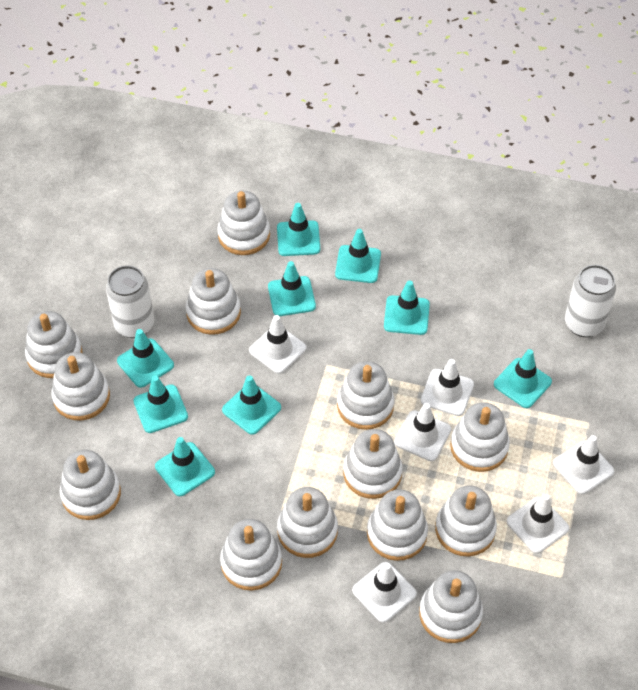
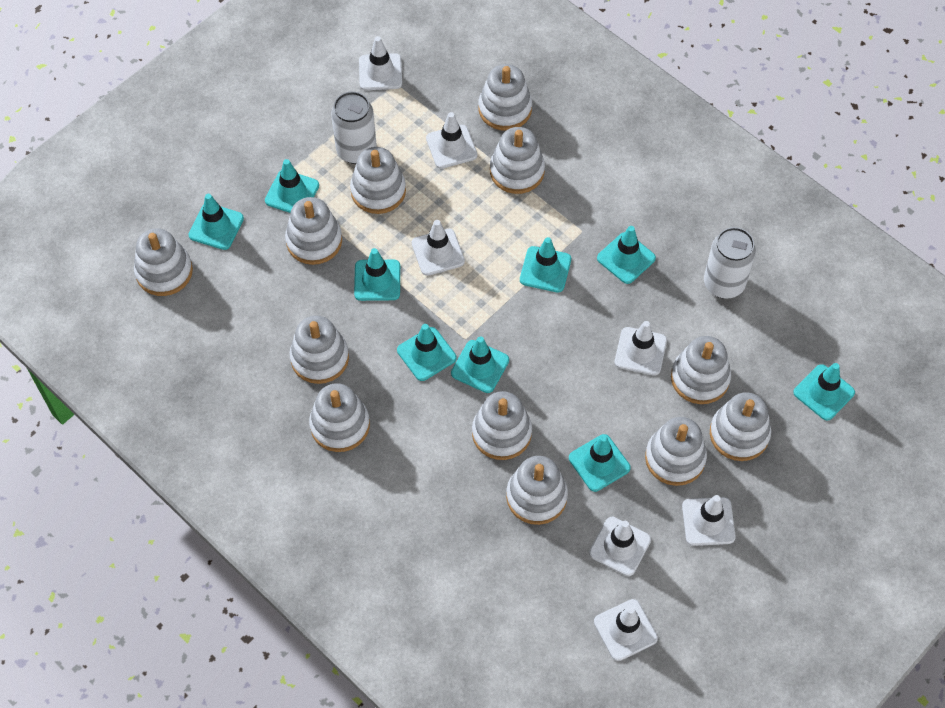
white stacking toy: 13 -> 12
white traffic cone: 6 -> 7

